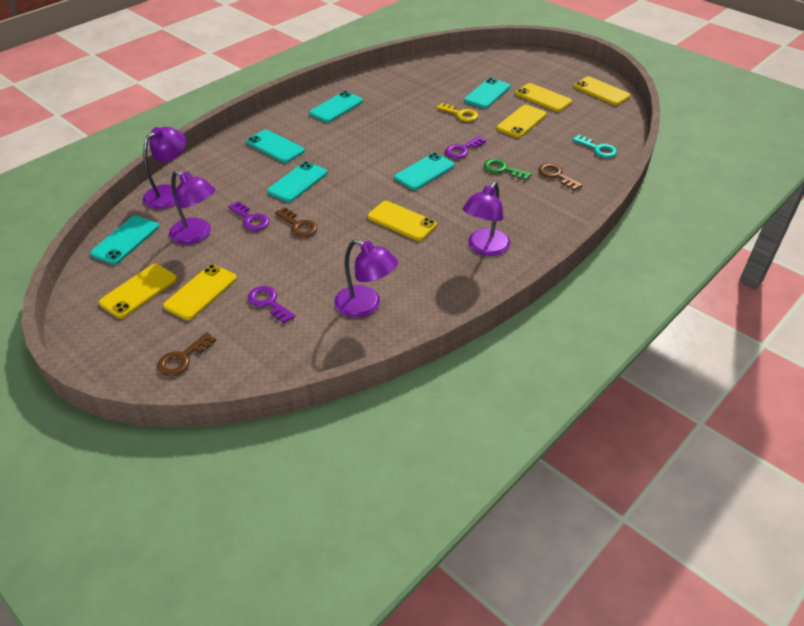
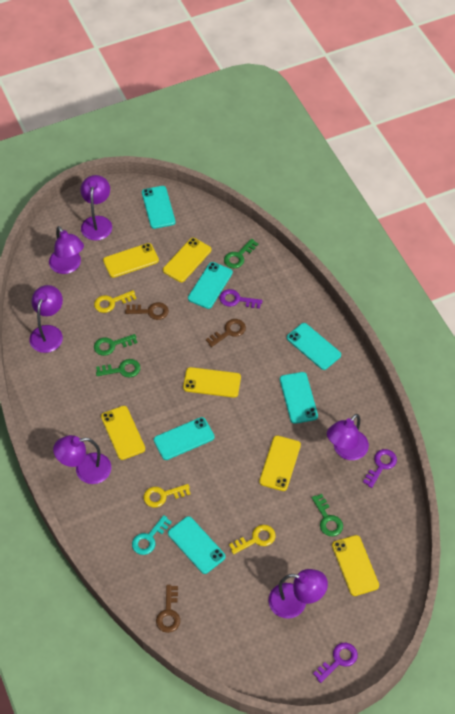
green key: 1 -> 4
purple lamp: 4 -> 6
yellow key: 1 -> 3

